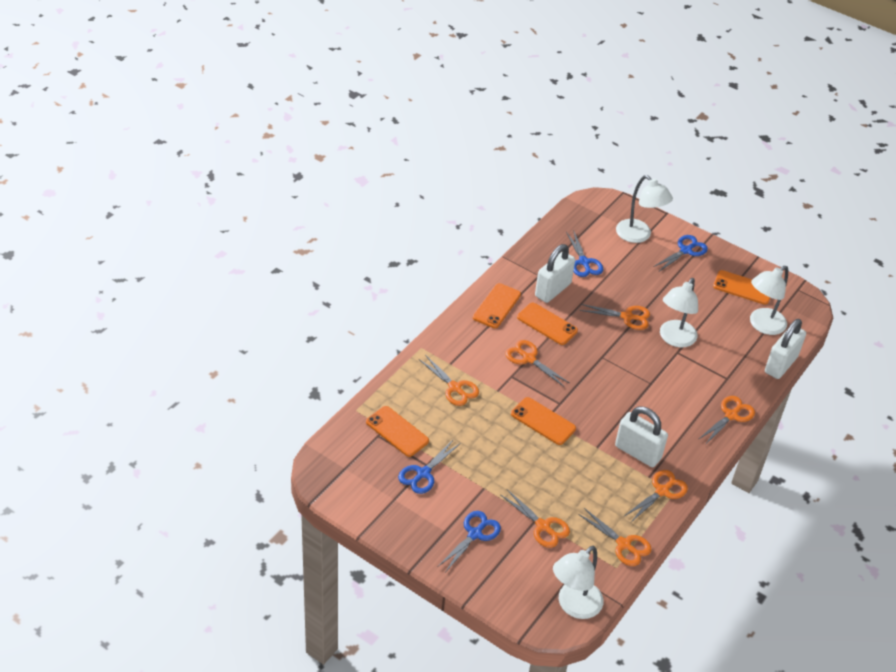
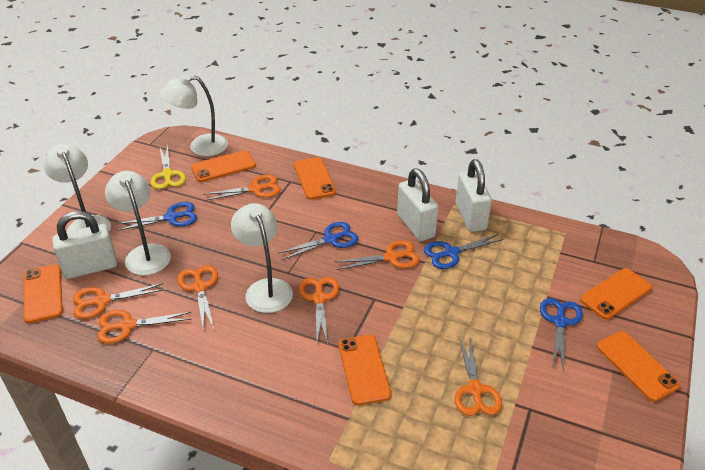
orange phone: 5 -> 6
yellow scissors: 0 -> 1

